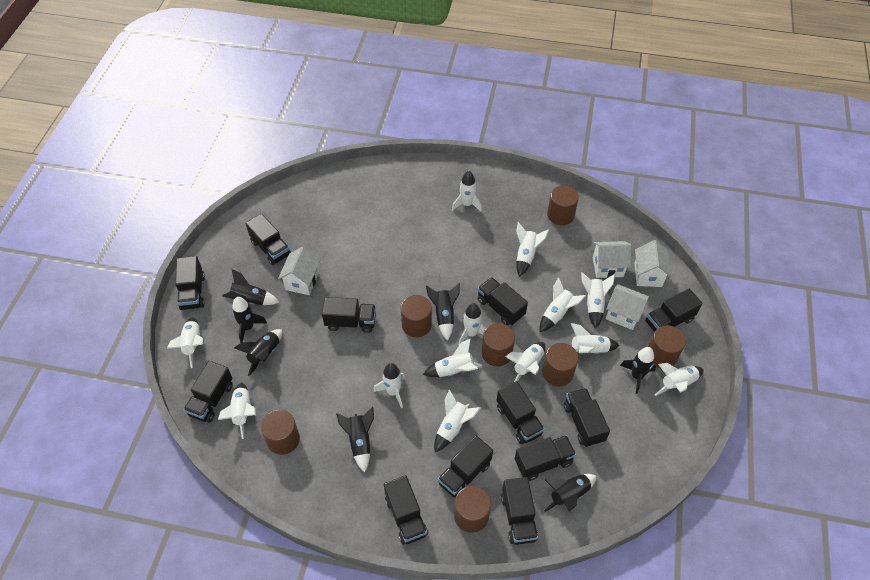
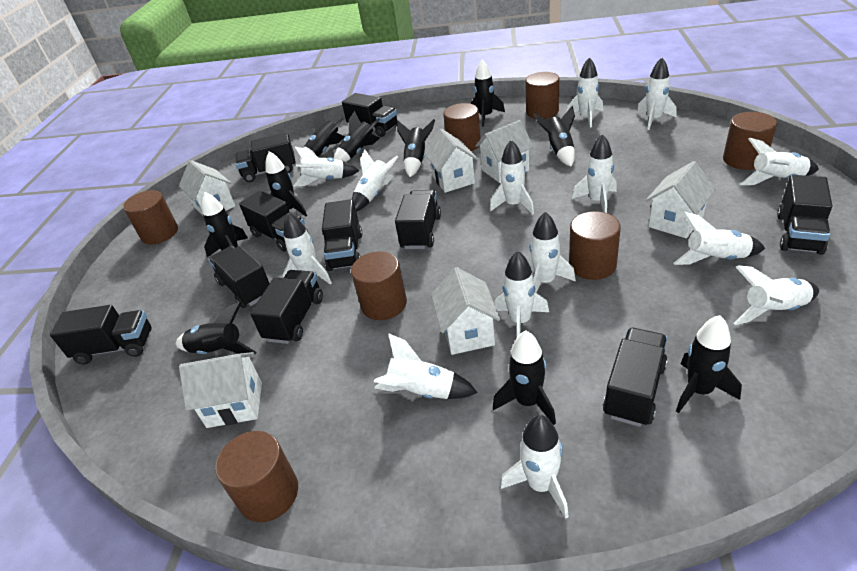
black rocket: 7 -> 10
black truck: 12 -> 10
white house: 4 -> 6
white rocket: 13 -> 14

